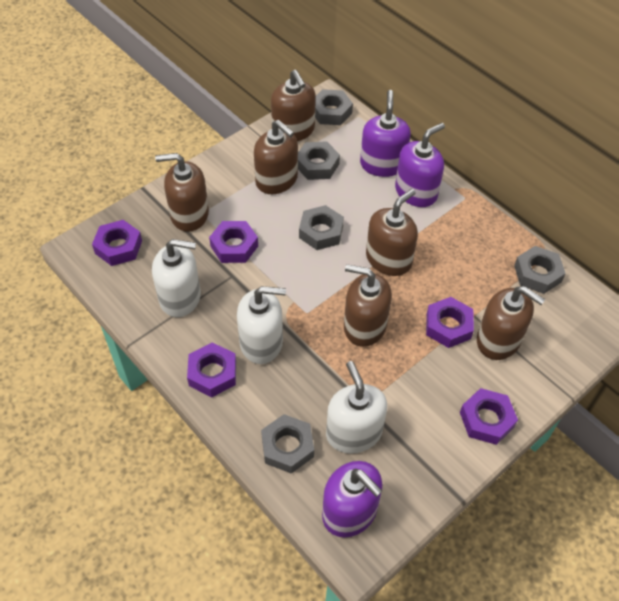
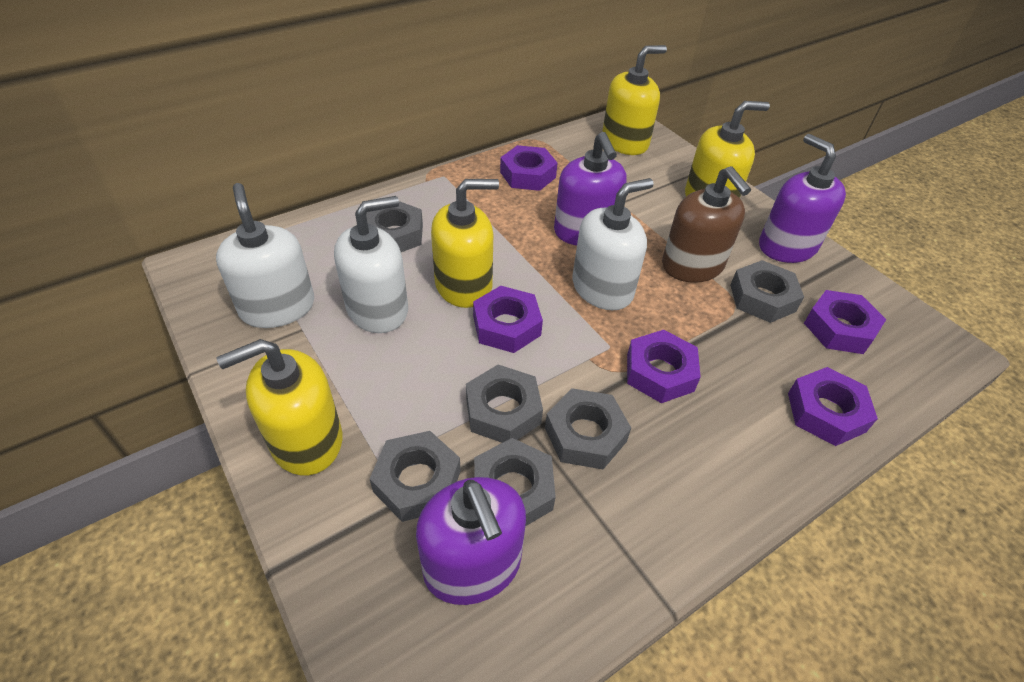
brown soap dispenser: 6 -> 1
grey nut: 5 -> 6
yellow soap dispenser: 0 -> 4

